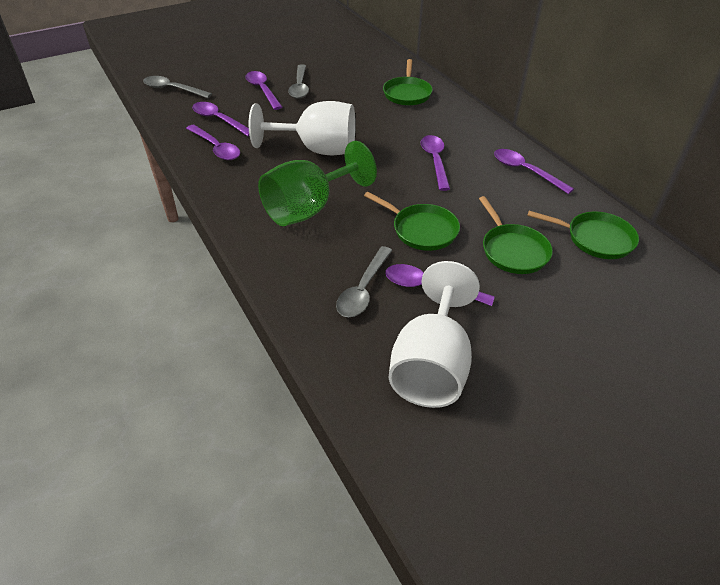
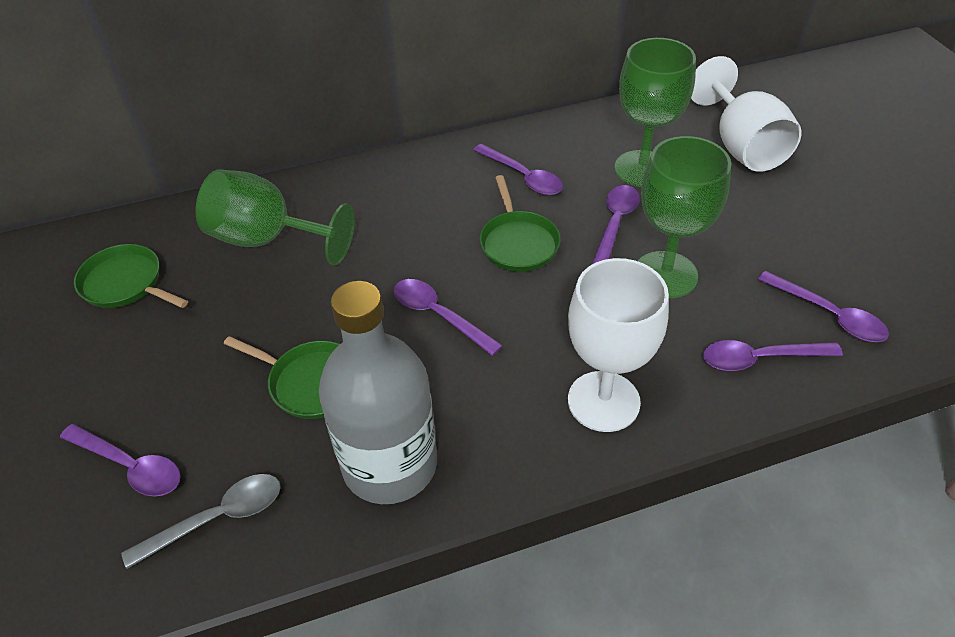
green goblet: 1 -> 3
green pan: 4 -> 3
grey bottle: 0 -> 1
grey spoon: 3 -> 1

